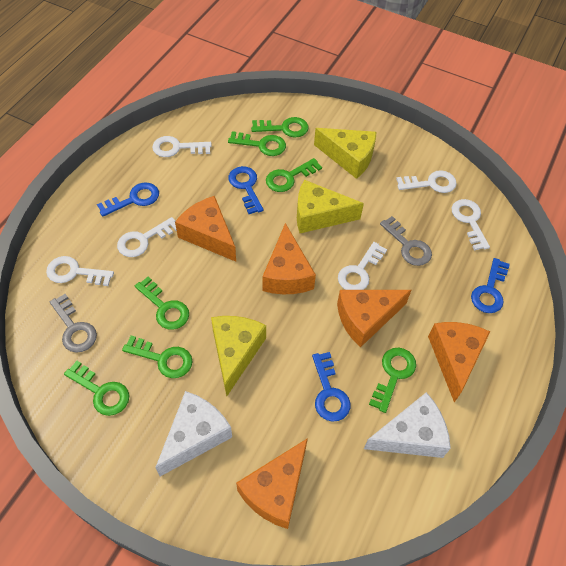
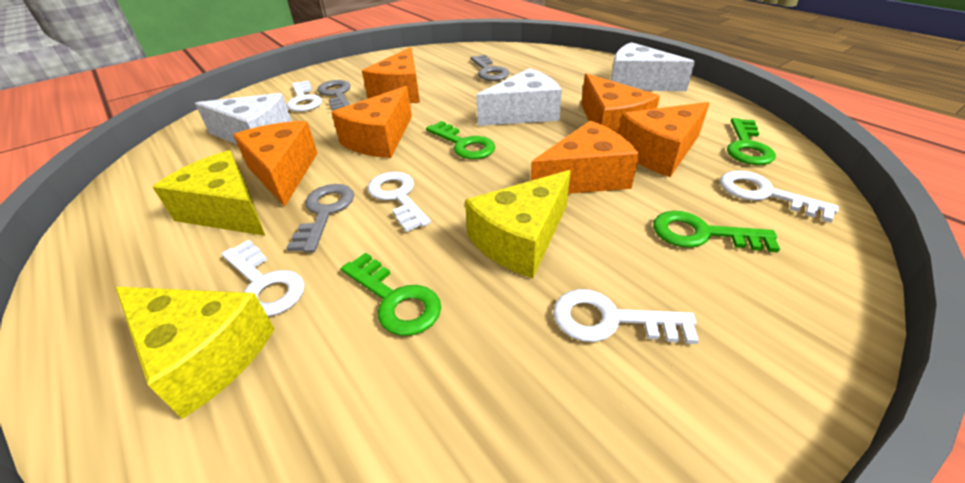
blue key: 4 -> 0
green key: 7 -> 4
grey key: 2 -> 3
orange cheese: 5 -> 6
white cheese: 2 -> 3
white key: 6 -> 5

